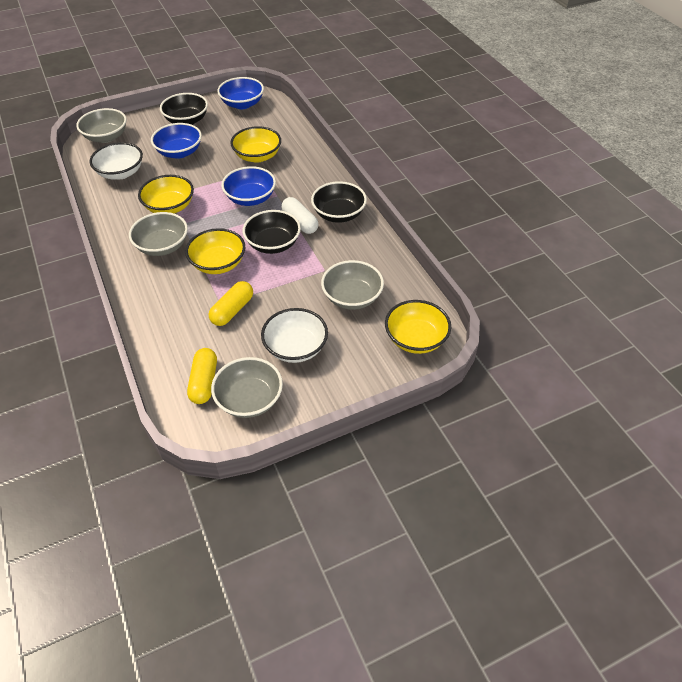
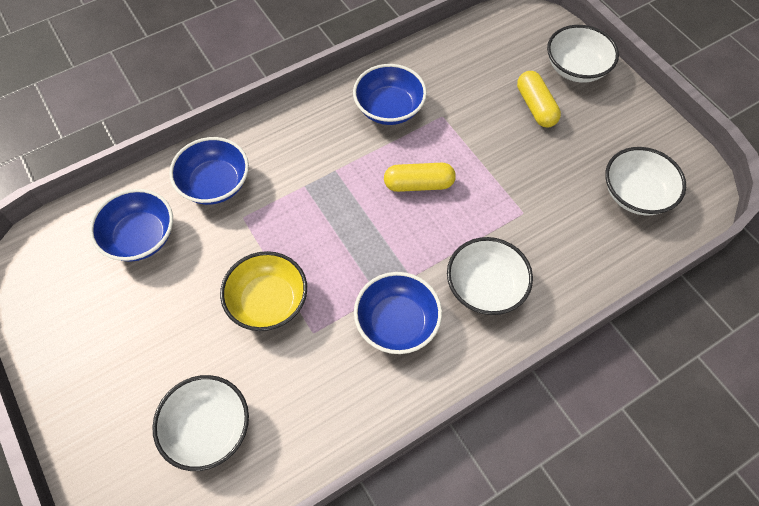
black bowl: 3 -> 0
blue bowl: 3 -> 4
grey bowl: 4 -> 0
white bowl: 2 -> 4
white capsule: 1 -> 0
yellow bowl: 4 -> 1

